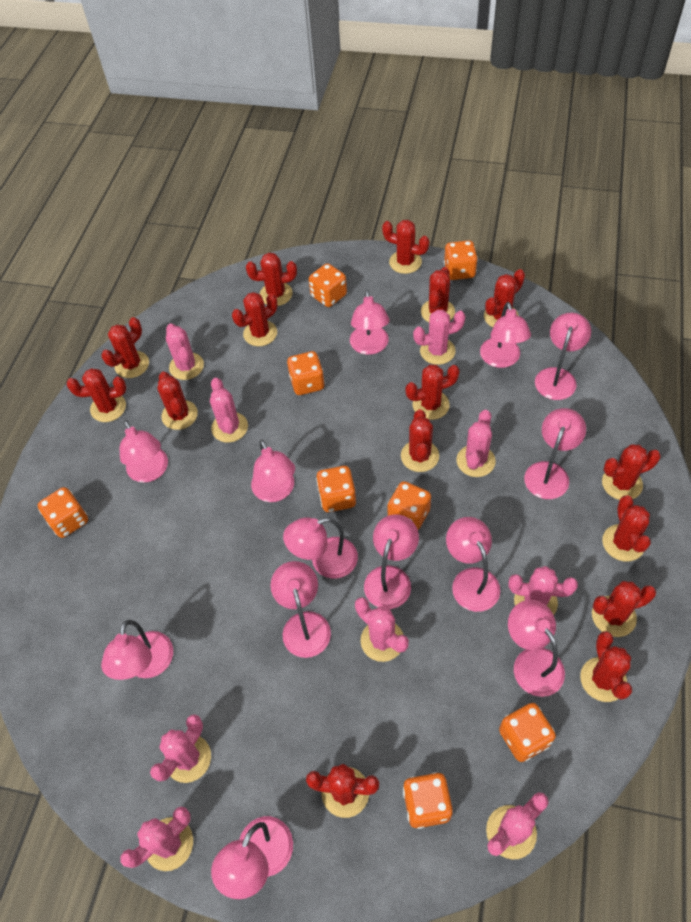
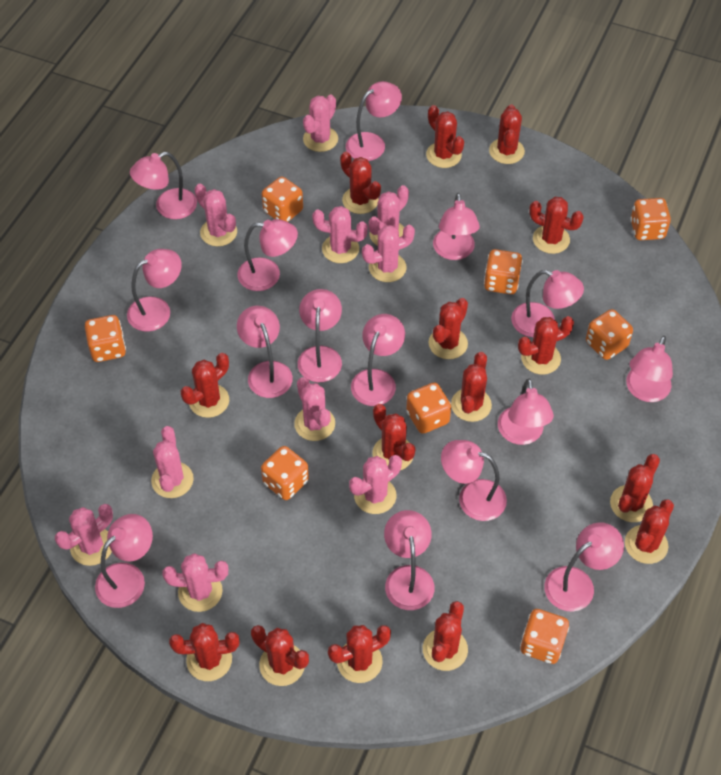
pink cactus: 9 -> 10
pink lamp: 13 -> 15

